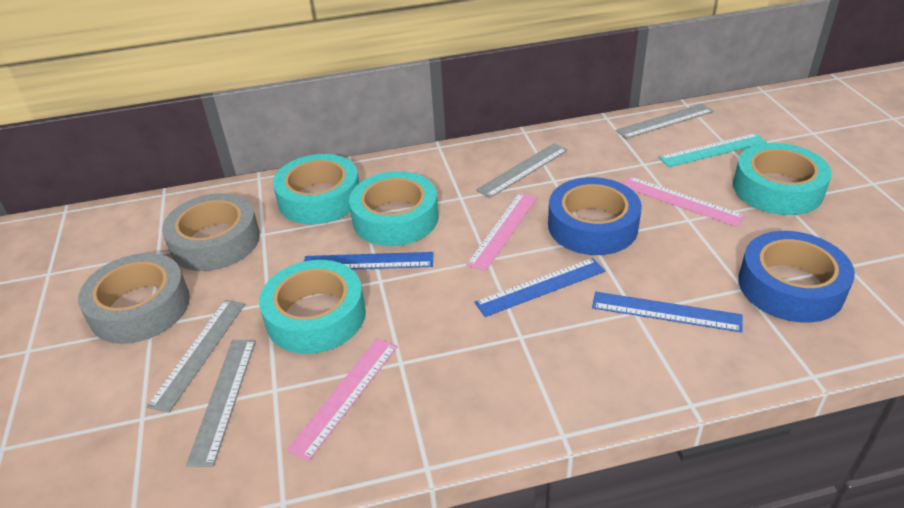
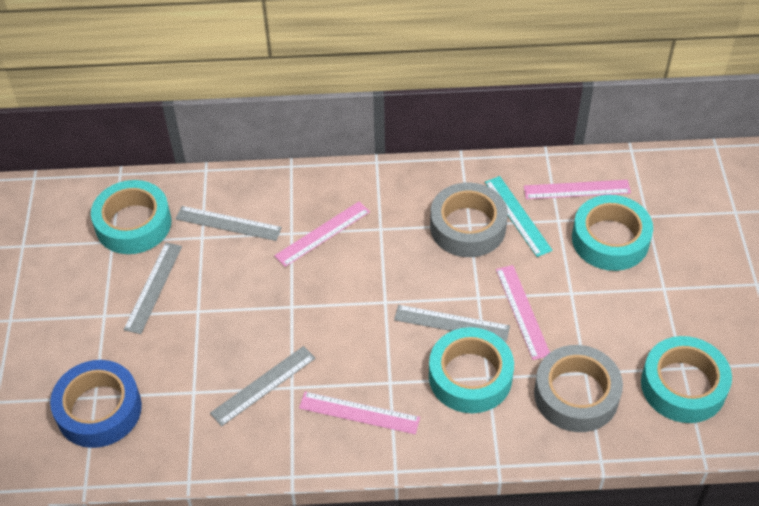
blue ruler: 3 -> 0
blue tape: 2 -> 1
pink ruler: 3 -> 4

